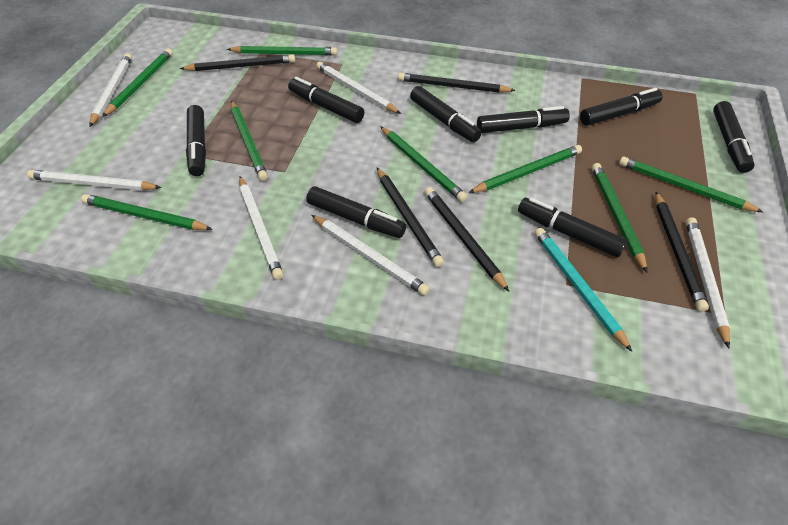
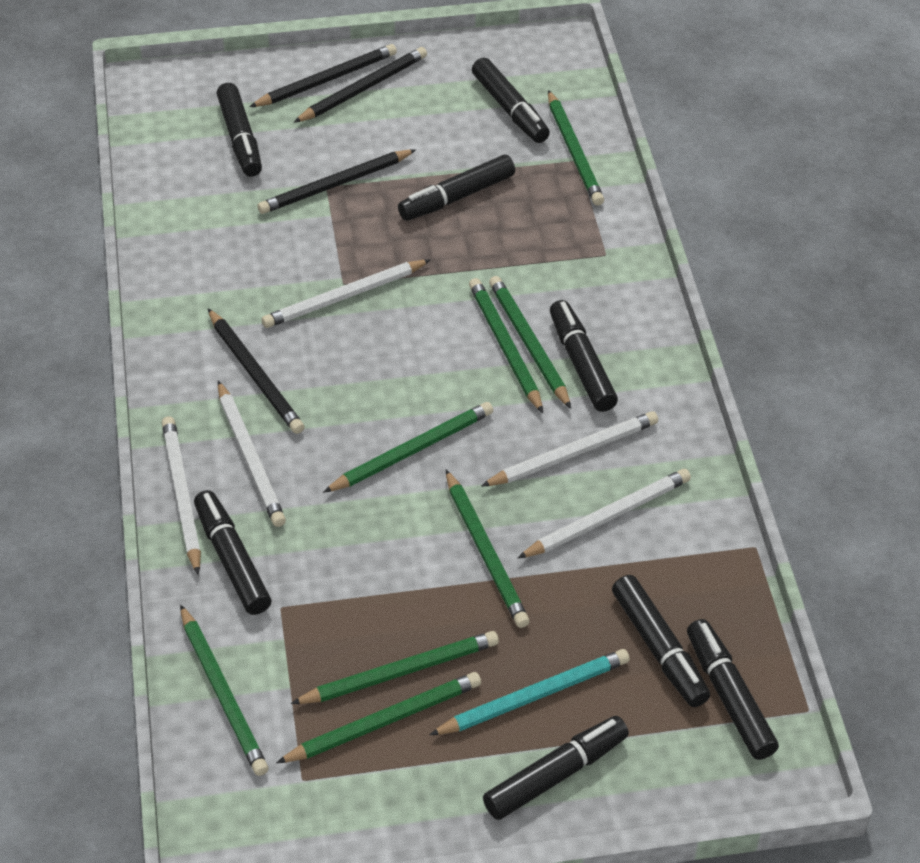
black pencil: 5 -> 4
white pencil: 6 -> 5

